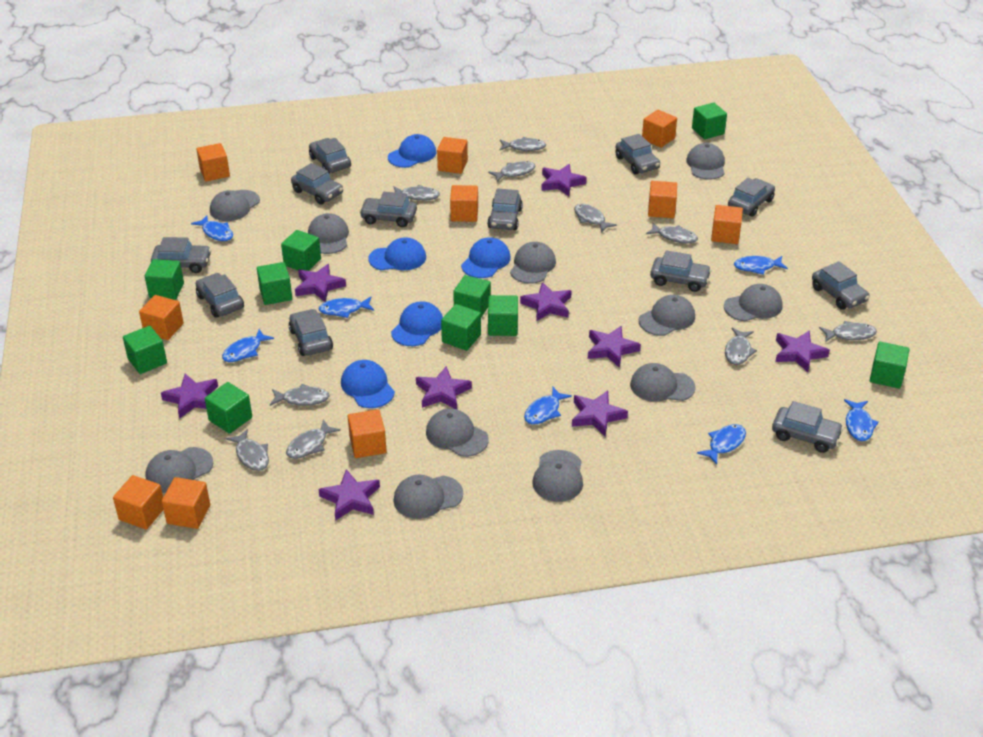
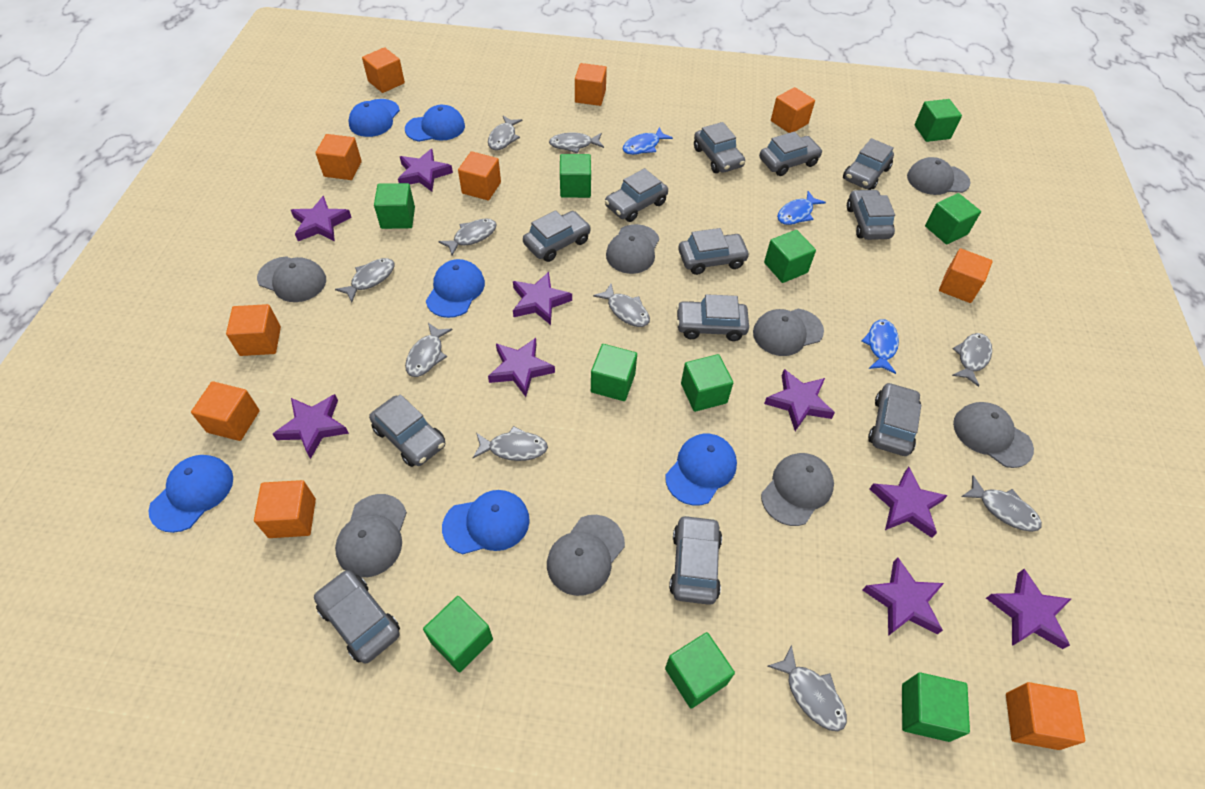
blue cap: 5 -> 6
blue fish: 7 -> 3
grey cap: 11 -> 8

